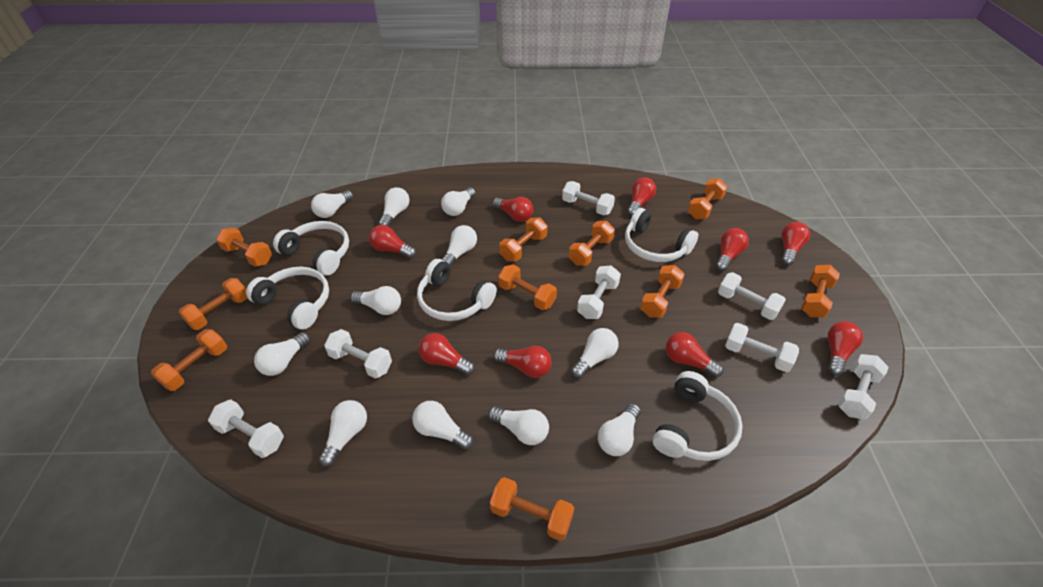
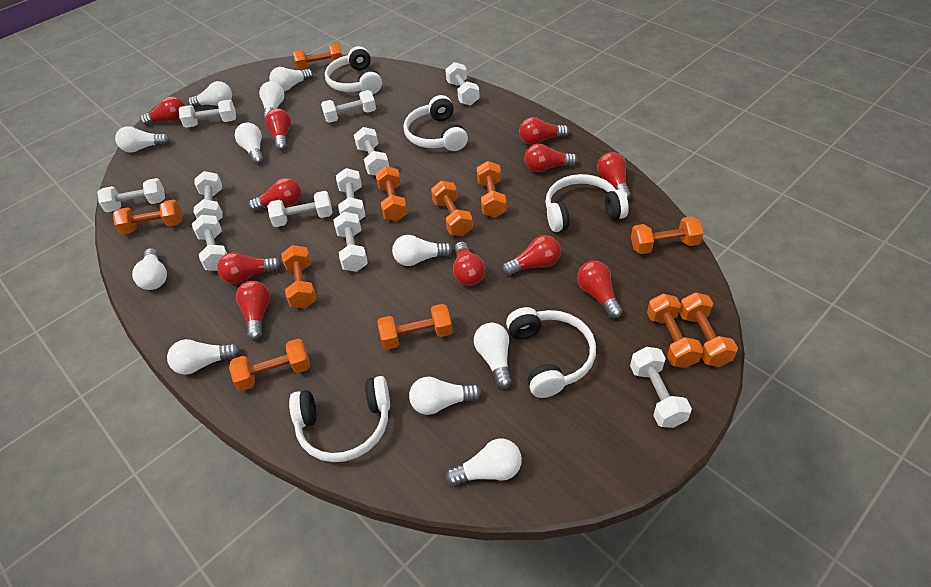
orange dumbbell: 10 -> 11
red light bulb: 9 -> 11
white dumbbell: 7 -> 11

